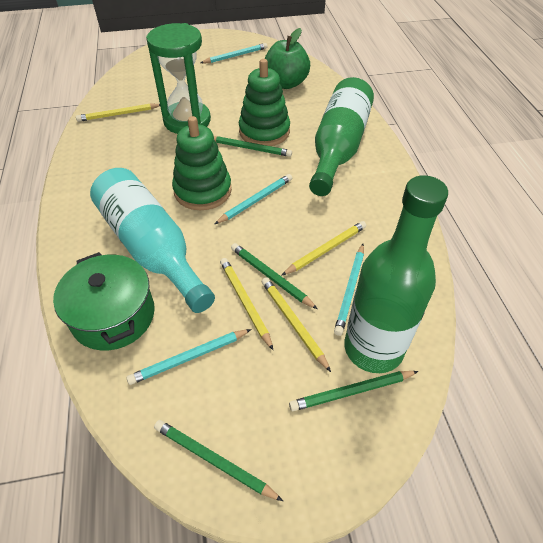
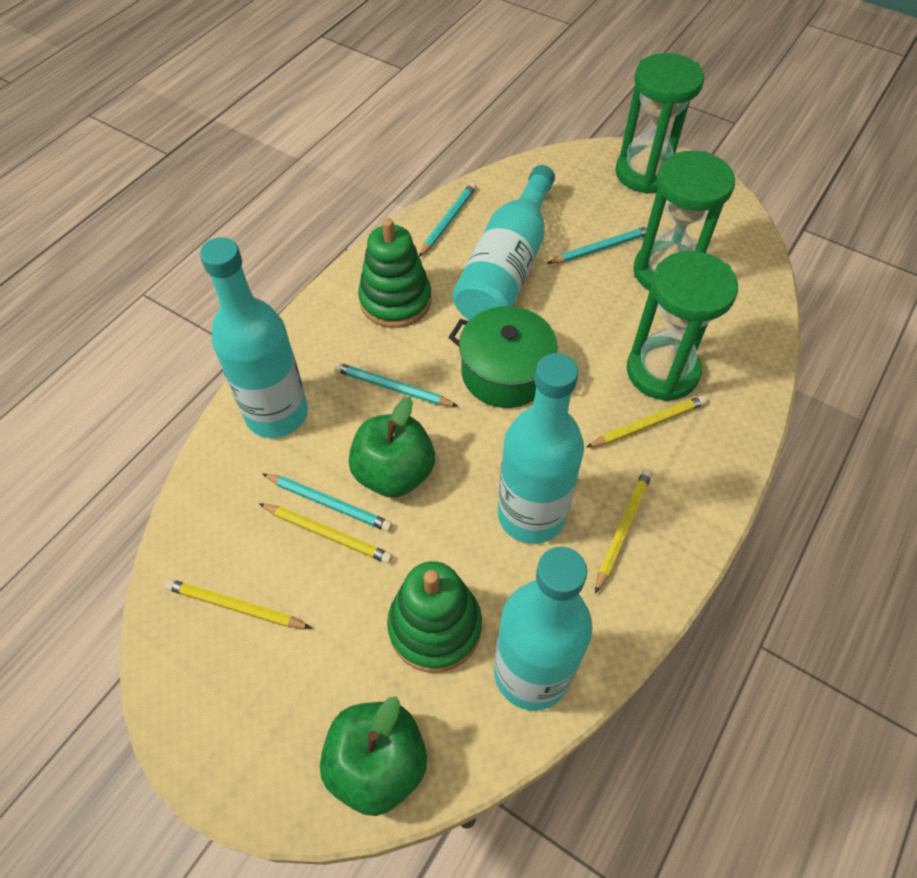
green apple: 1 -> 2
green bottle: 2 -> 0
green hourglass: 1 -> 3
green pencil: 4 -> 0
turquoise bottle: 1 -> 4

